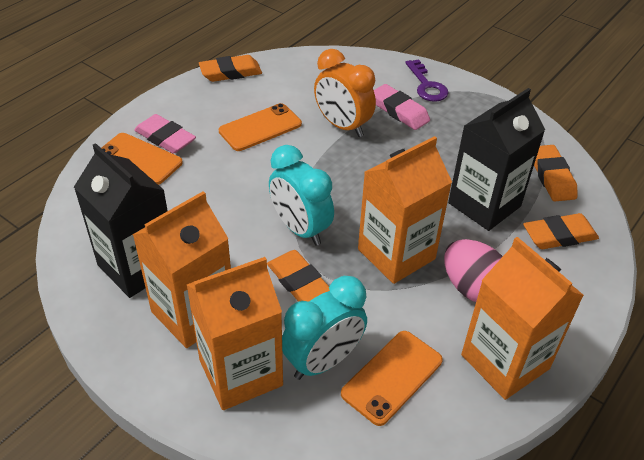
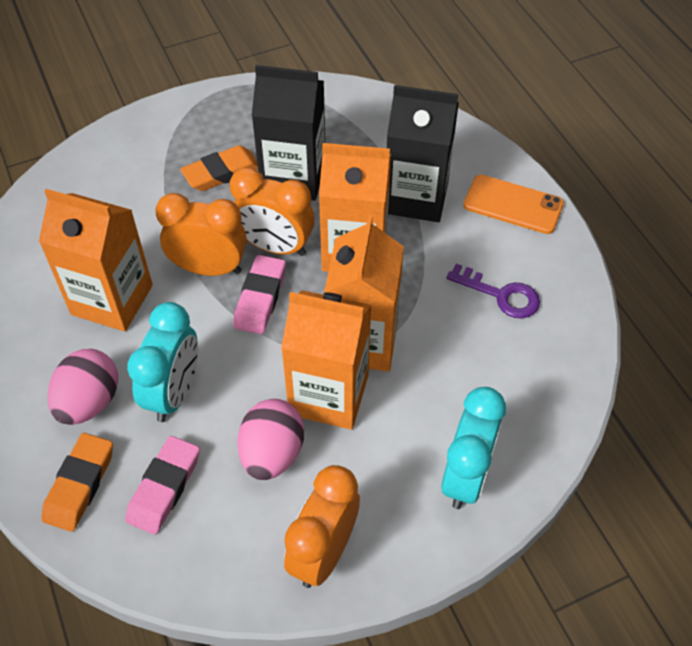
orange clock: 1 -> 3
orange eraser: 4 -> 2
orange phone: 3 -> 1
pink egg: 1 -> 2

